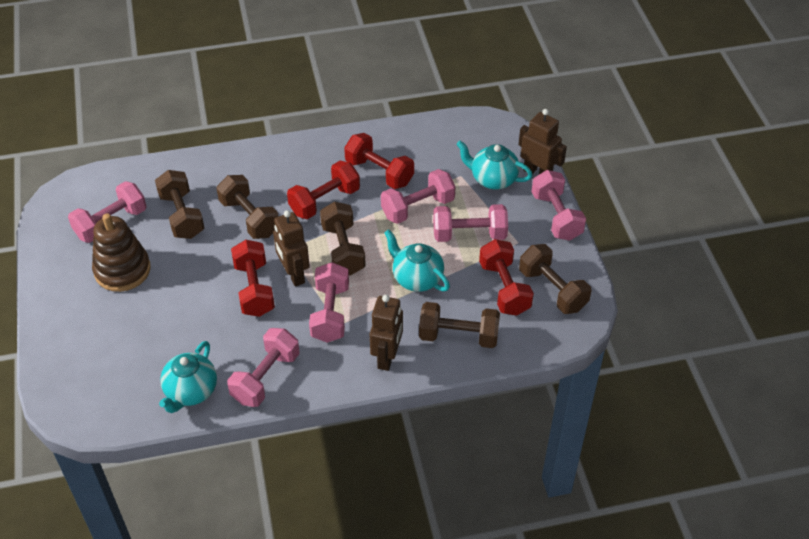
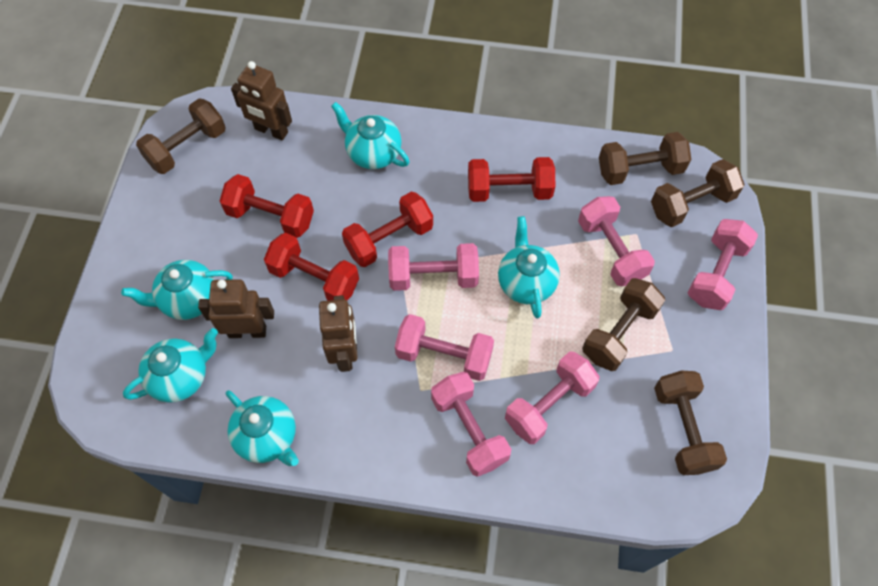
brown stacking toy: 1 -> 0
turquoise teapot: 3 -> 5

